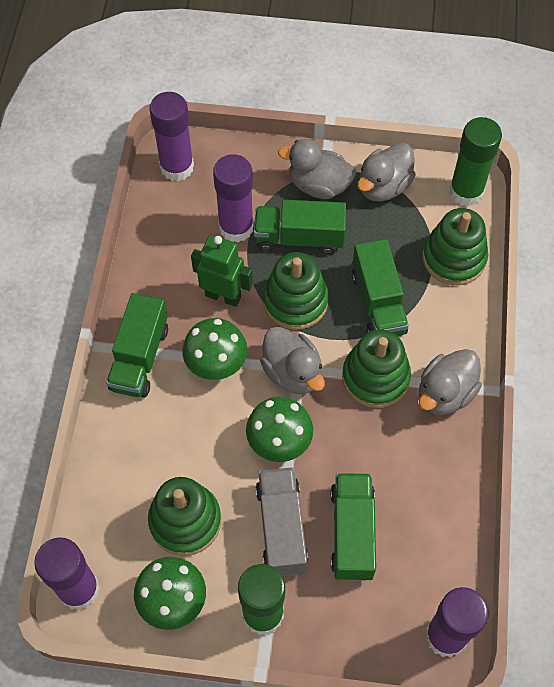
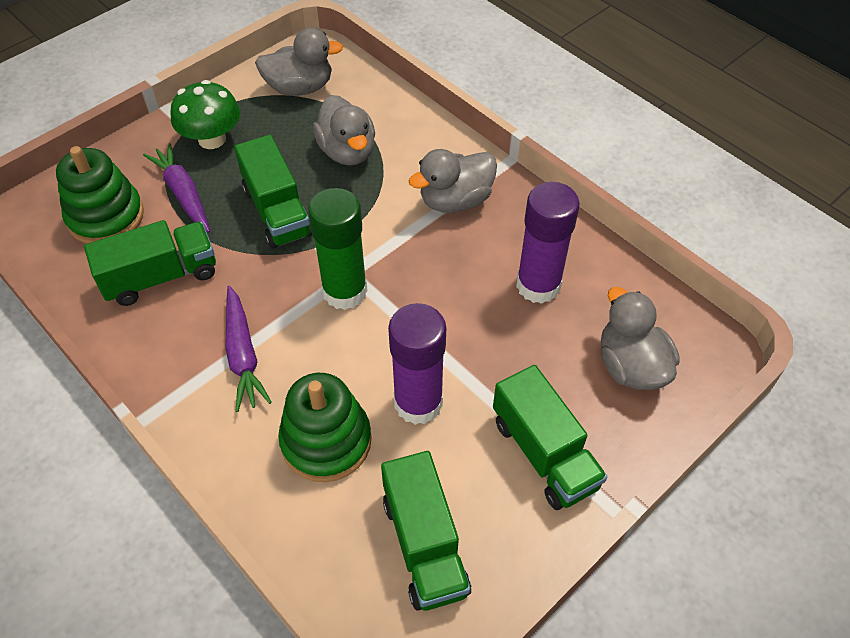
green glue stick: 2 -> 1
green mushroom: 3 -> 1
green robot: 1 -> 0
green stacking toy: 4 -> 2
grey truck: 1 -> 0
purple carrot: 0 -> 2
purple glue stick: 4 -> 2

